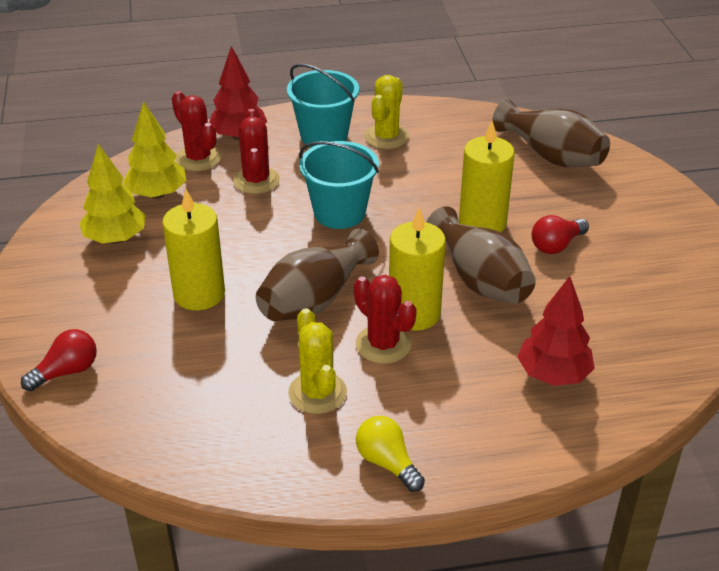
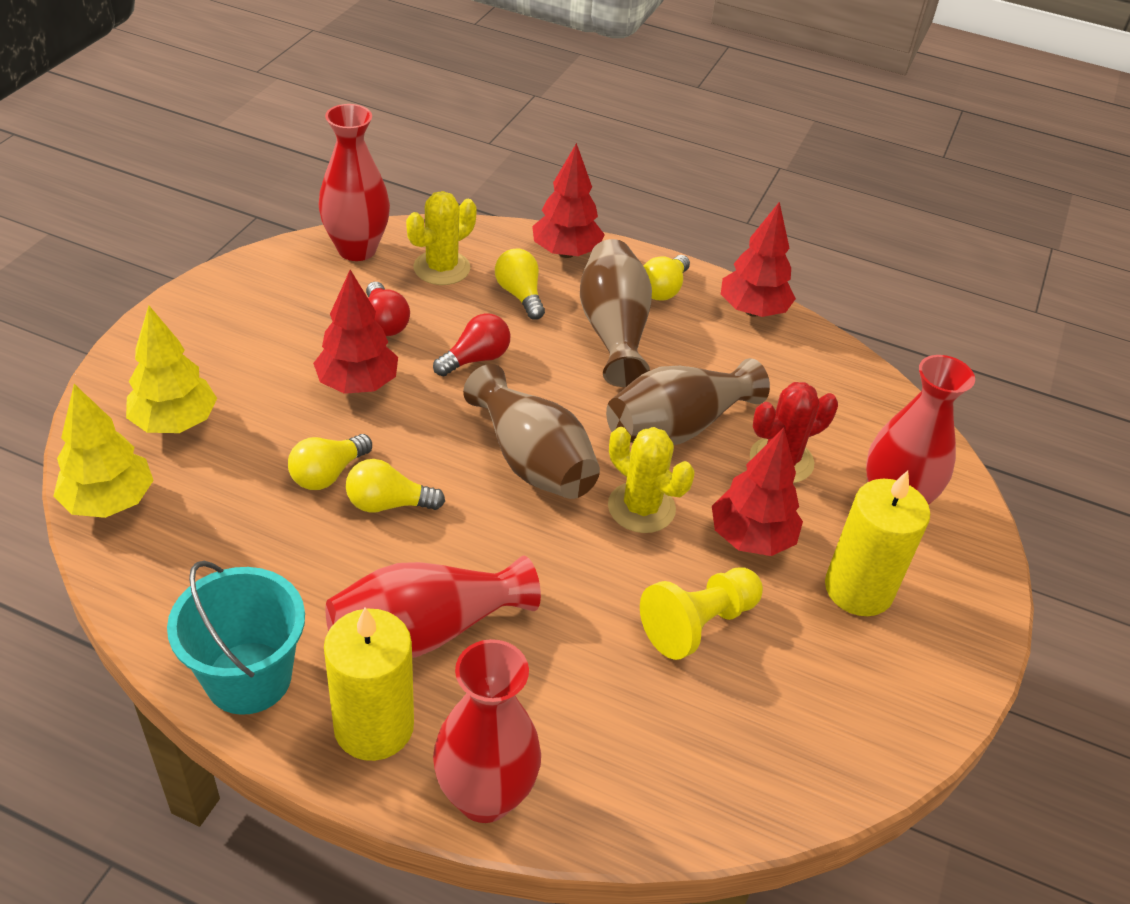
red cactus: 3 -> 1
red tree: 2 -> 4
red vase: 0 -> 4
turquoise bucket: 2 -> 1
yellow candle: 3 -> 2
yellow light bulb: 1 -> 4
yellow pawn: 0 -> 1

